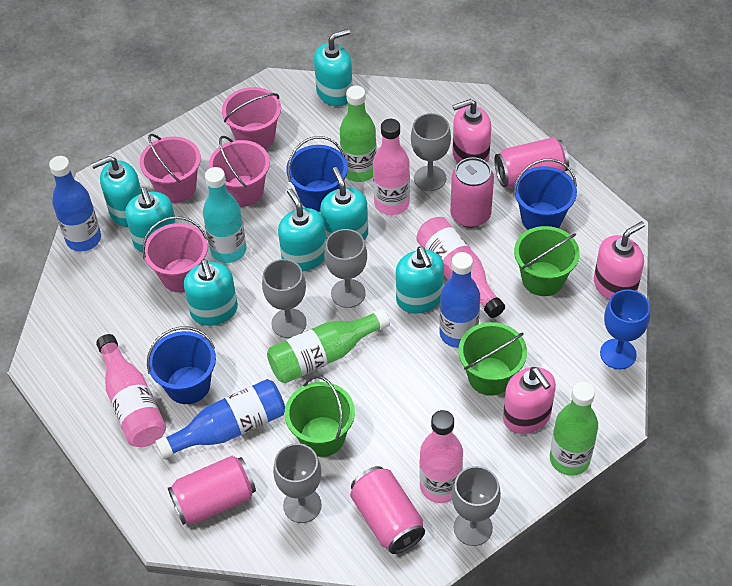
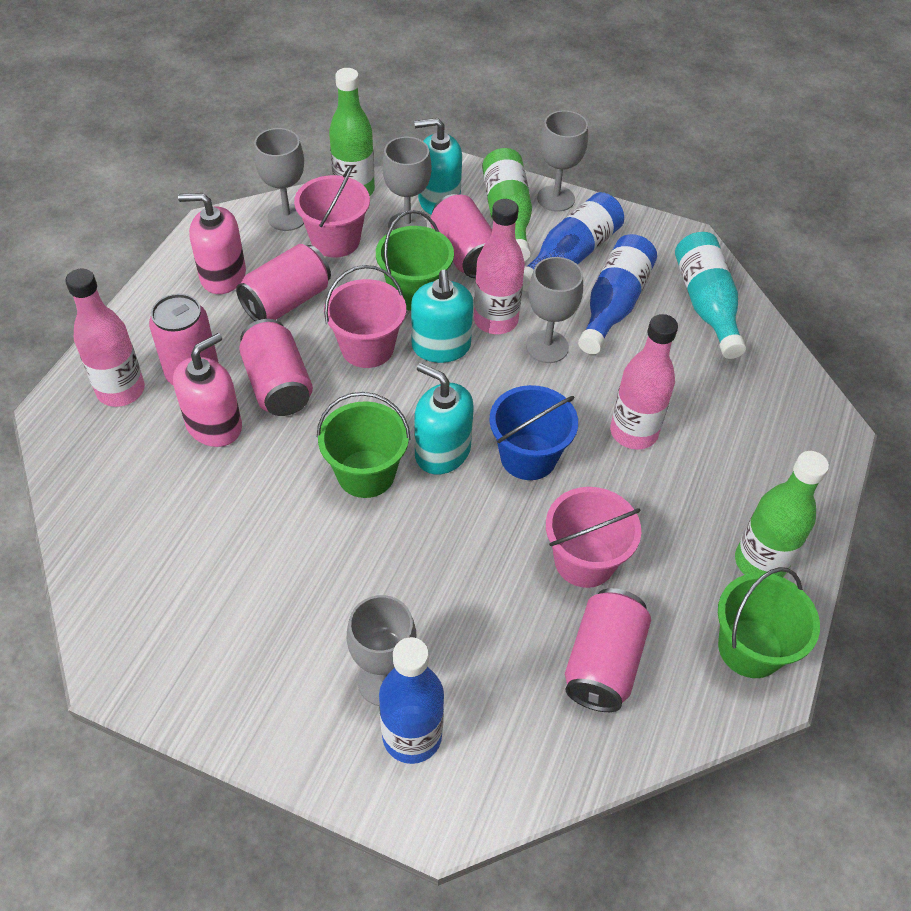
blue bucket: 3 -> 1
blue goblet: 1 -> 0
pink bottle: 4 -> 3
pink bucket: 4 -> 3
pink can: 4 -> 5
pink soap dispenser: 3 -> 2
turquoise soap dispenser: 7 -> 3

